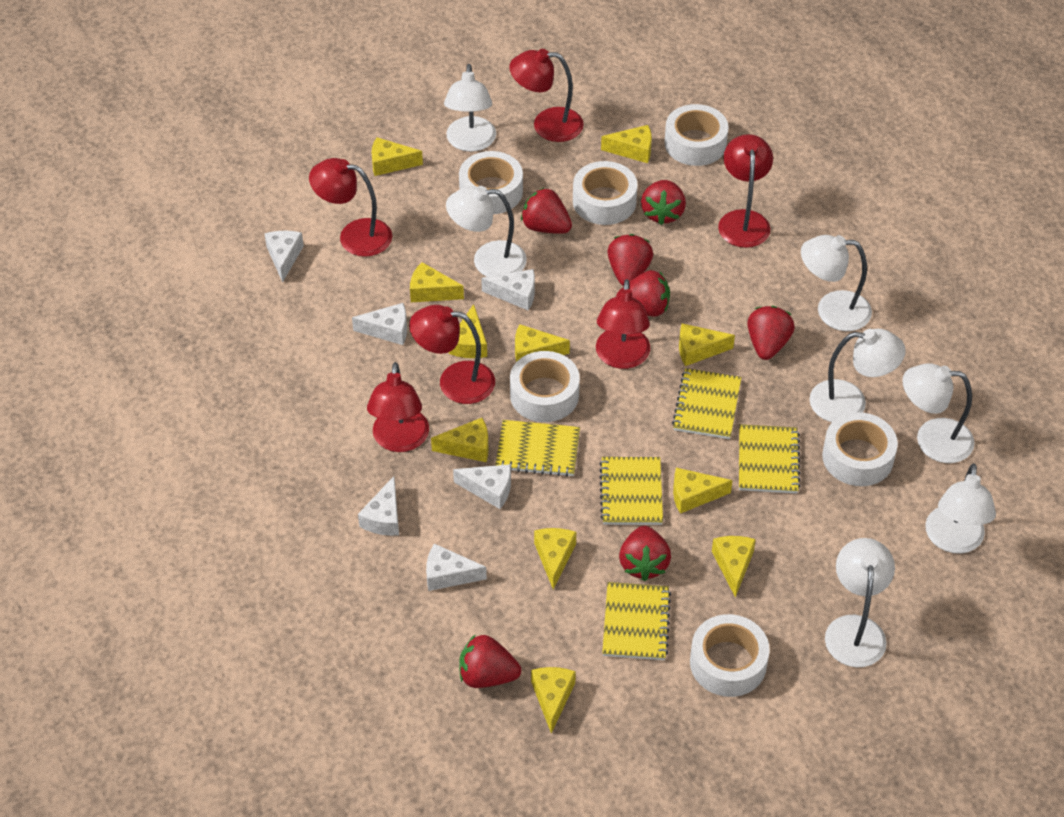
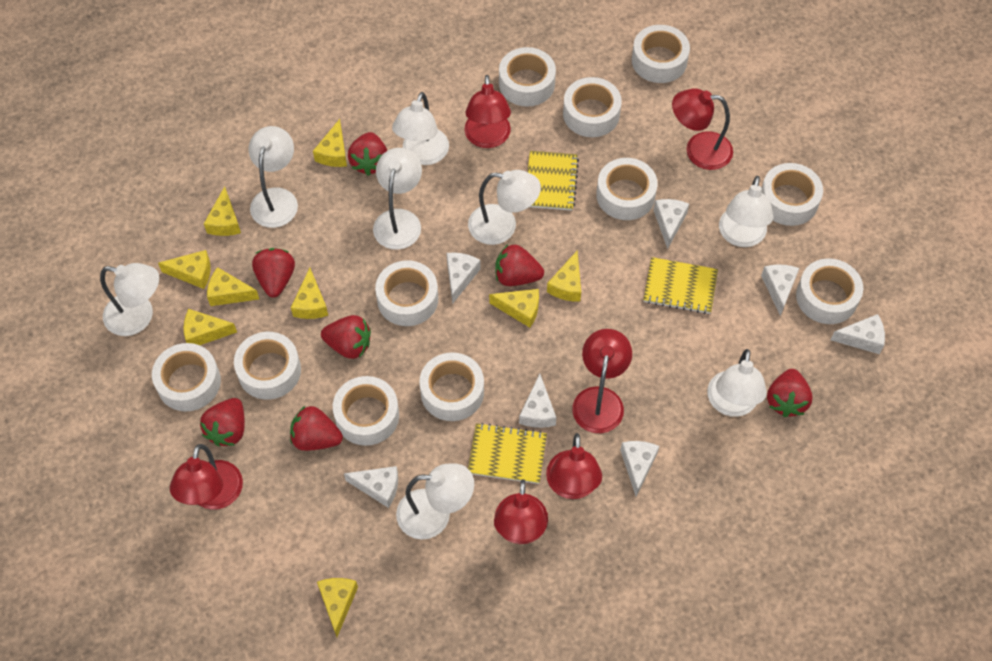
white cheese: 6 -> 7
white lamp: 7 -> 8
white tape: 6 -> 11
yellow cheese: 11 -> 9
yellow notebook: 5 -> 3

